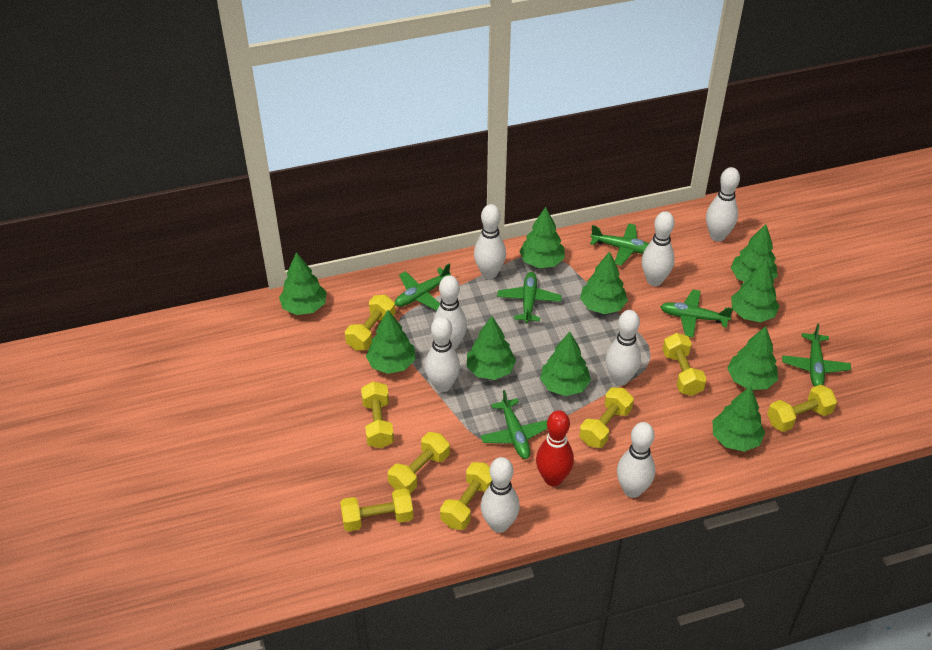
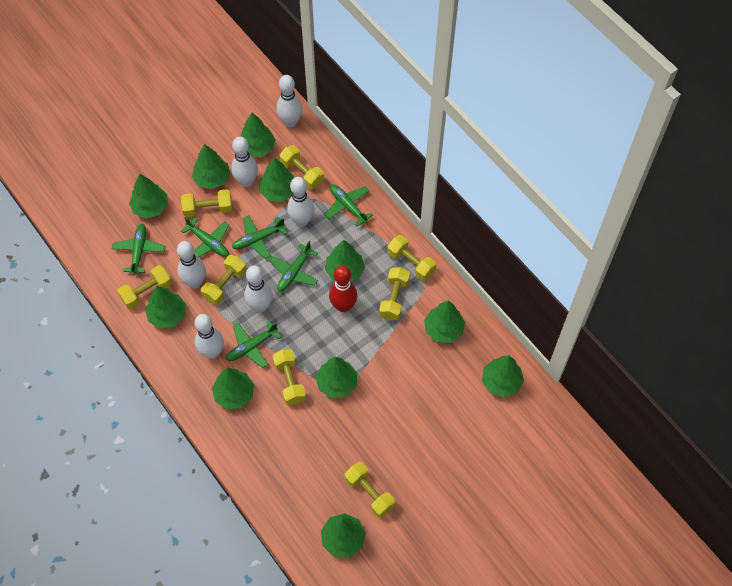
green tree: 10 -> 11
white bowling pin: 8 -> 6

